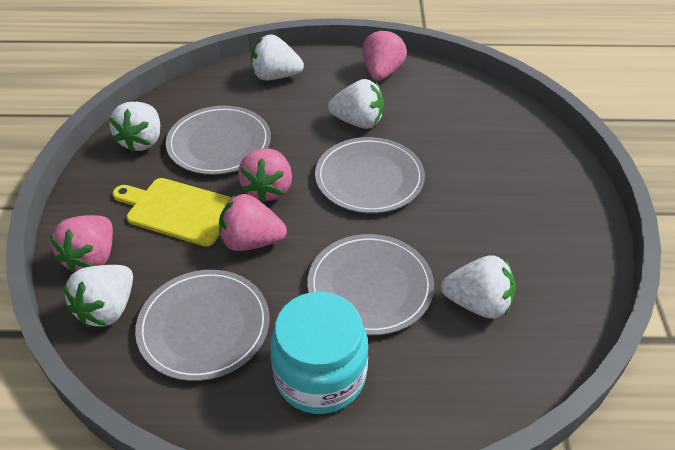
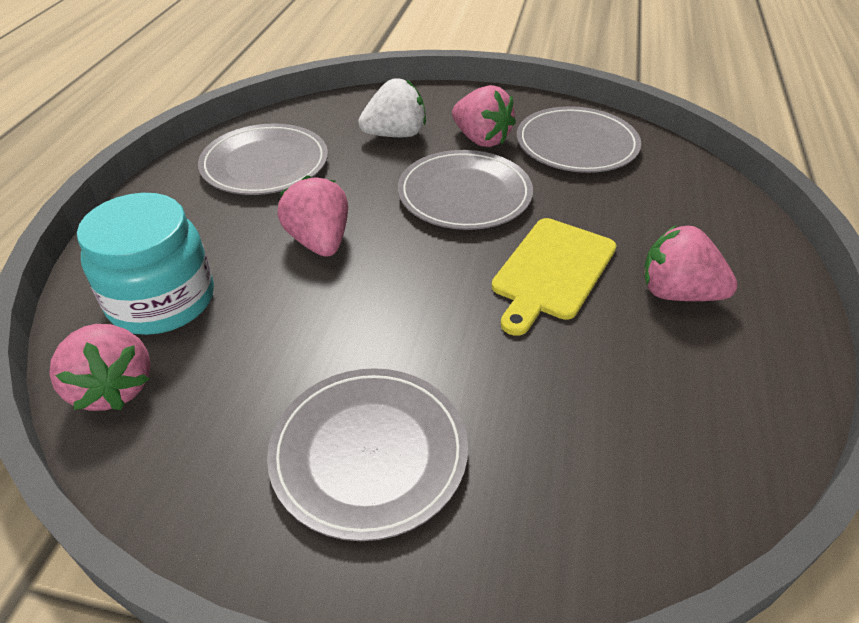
white strawberry: 5 -> 1

